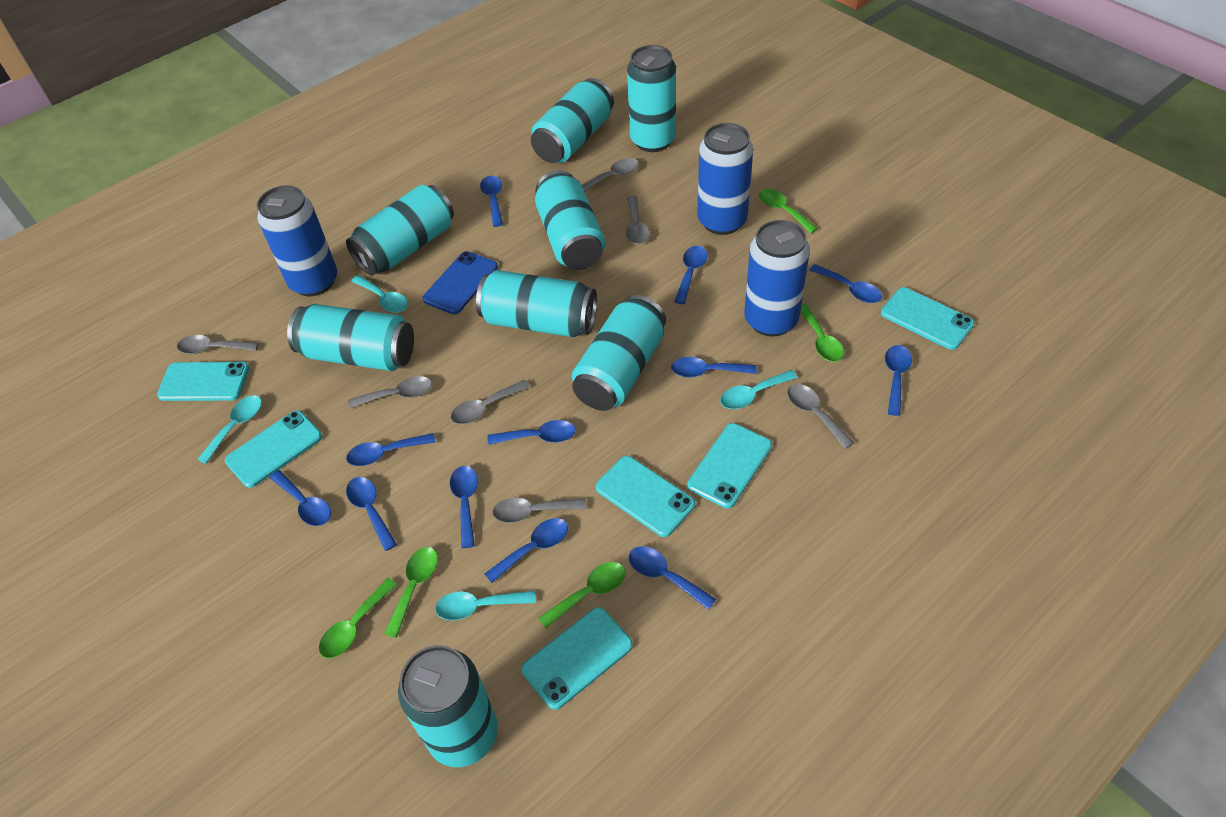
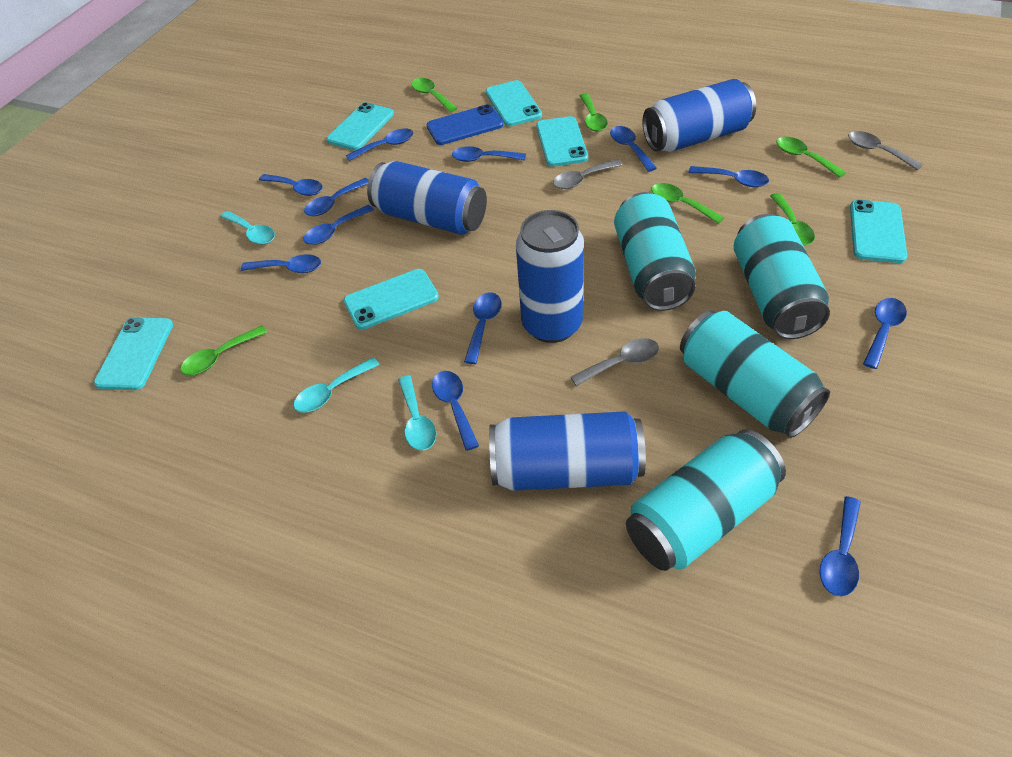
blue can: 3 -> 4
green spoon: 5 -> 6
grey spoon: 7 -> 3
turquoise can: 8 -> 4
turquoise spoon: 4 -> 3

